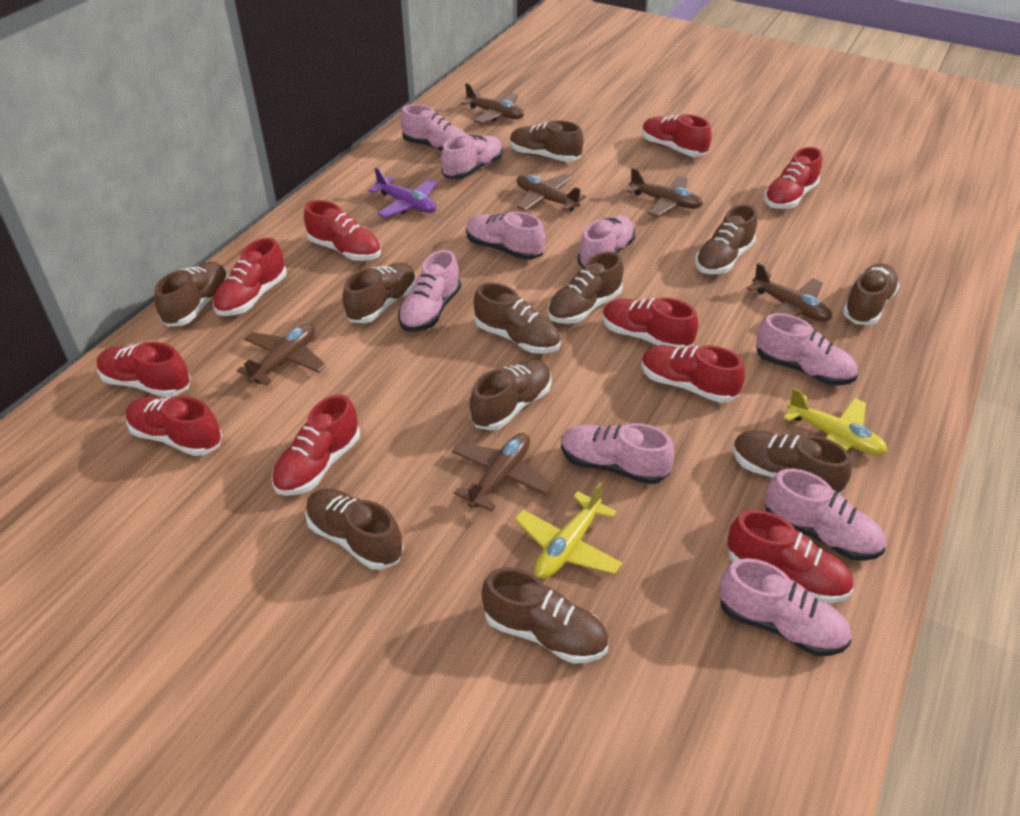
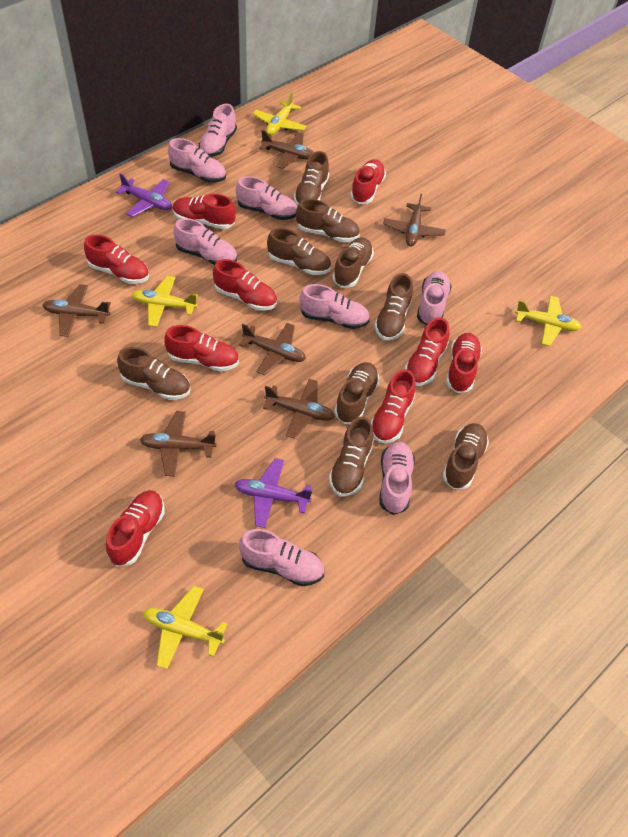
brown shoe: 11 -> 9
pink shoe: 9 -> 8
purple plane: 1 -> 2
red shoe: 10 -> 9
yellow plane: 2 -> 4

